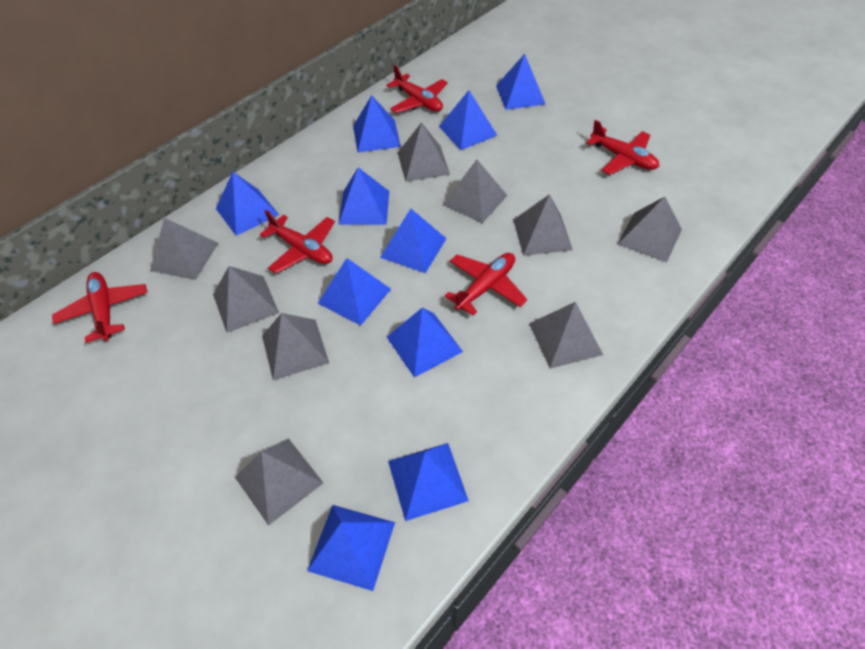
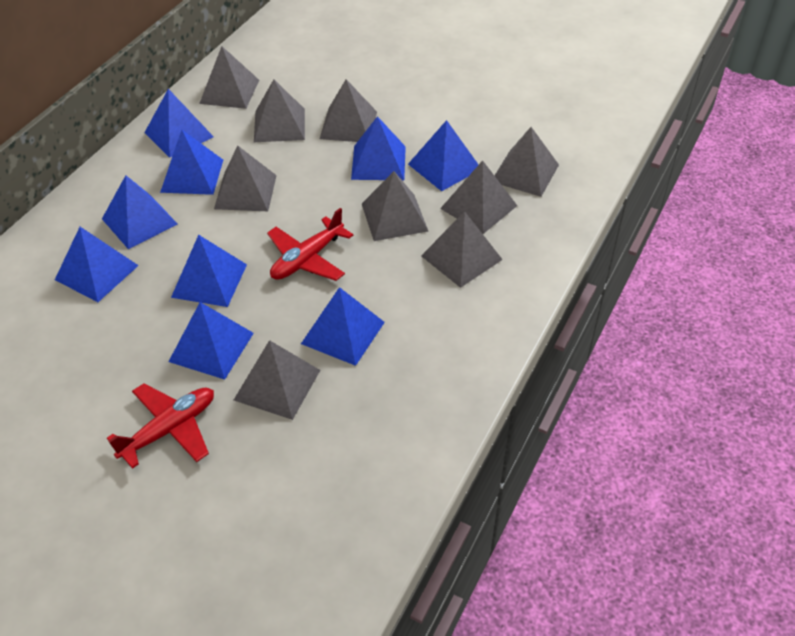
blue pyramid: 10 -> 9
red plane: 5 -> 2

